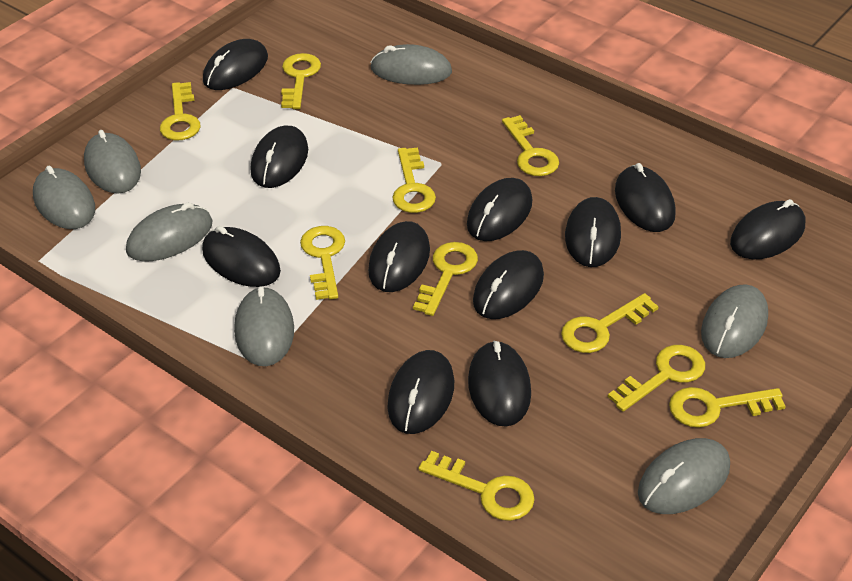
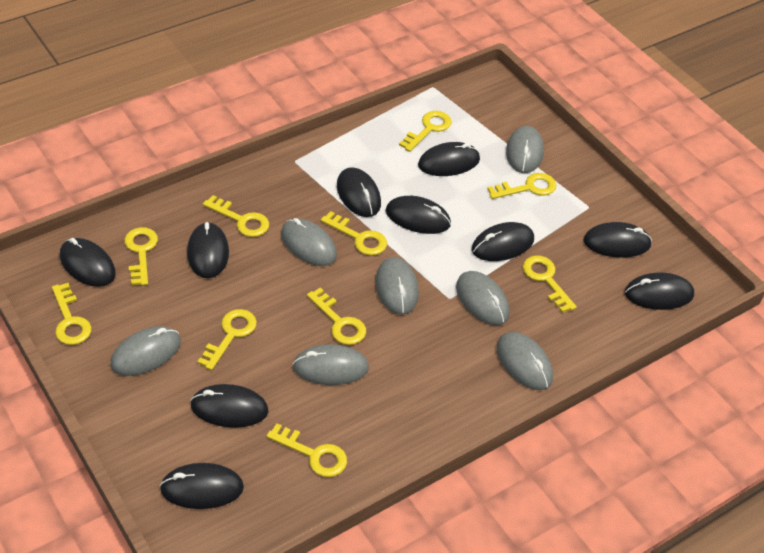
black mouse: 11 -> 10

